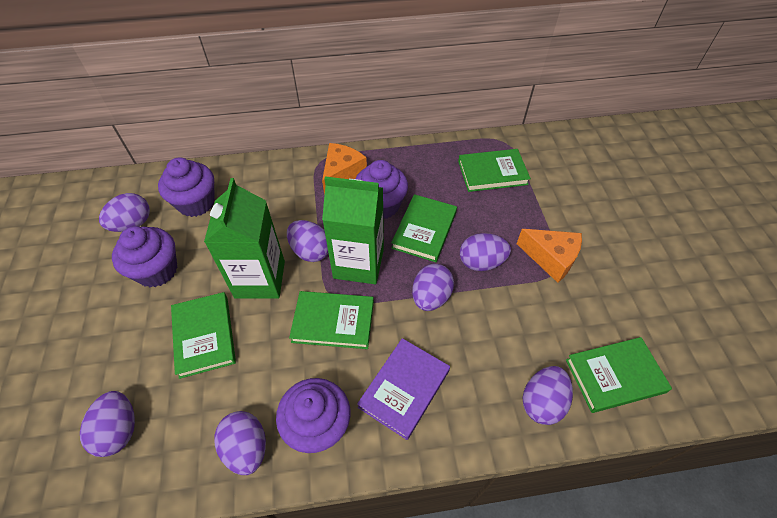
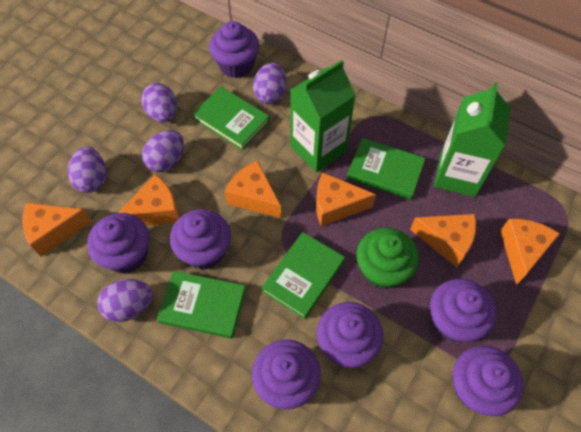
green book: 5 -> 4
green cupcake: 0 -> 1
orange cheese: 2 -> 6
purple book: 1 -> 0
purple cupcake: 4 -> 7
purple egg: 7 -> 5

